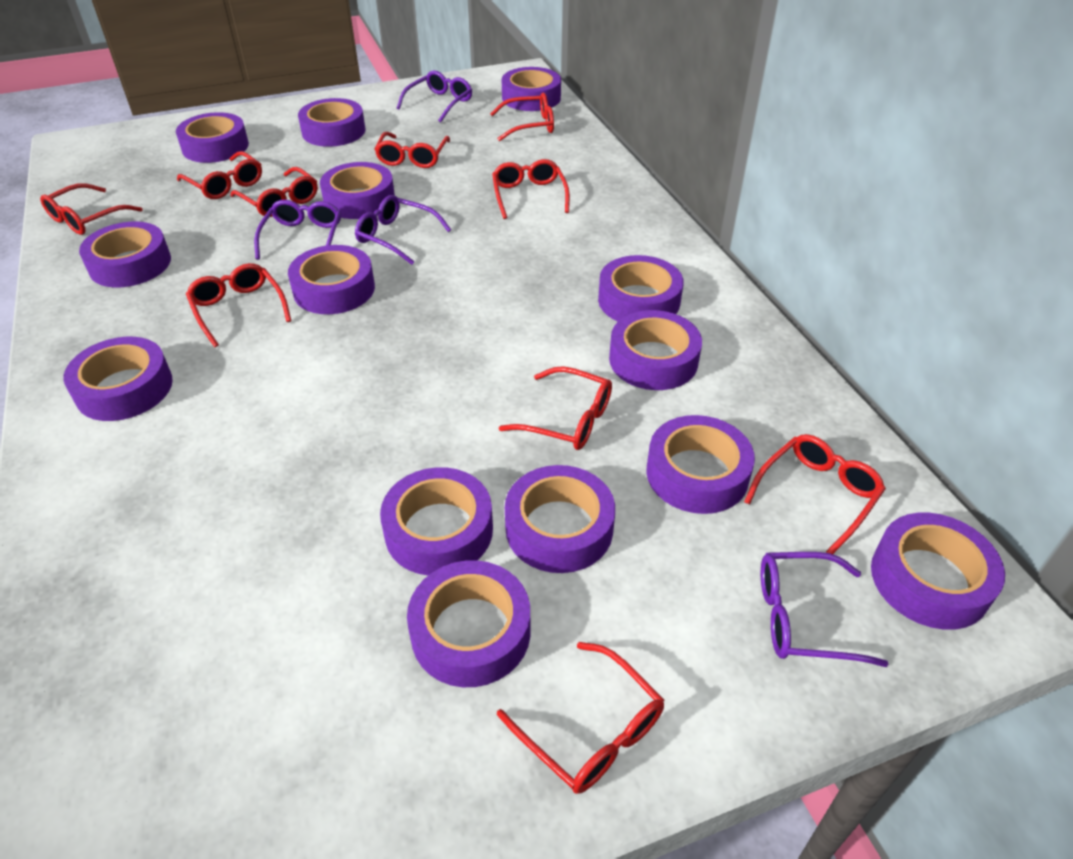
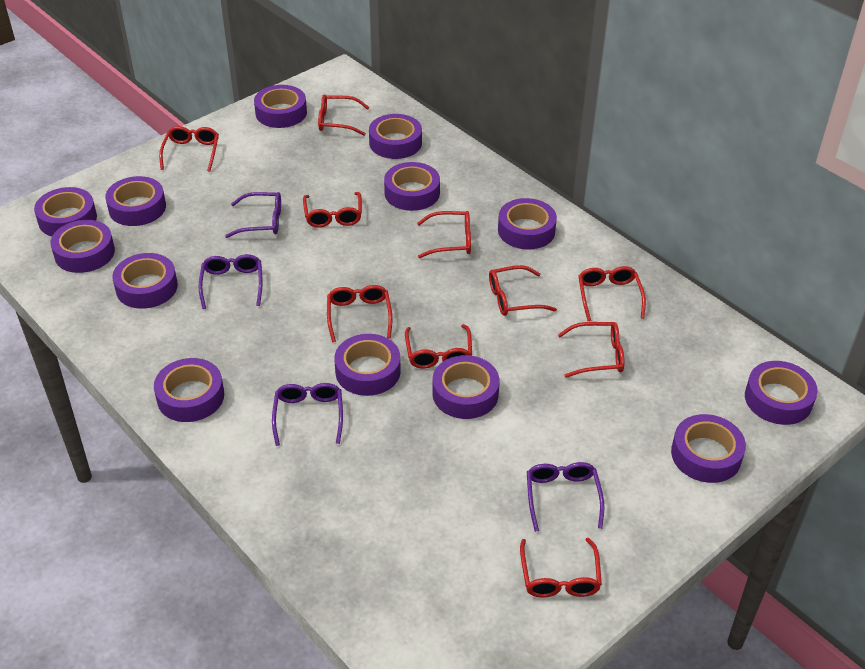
purple tape: 14 -> 13

